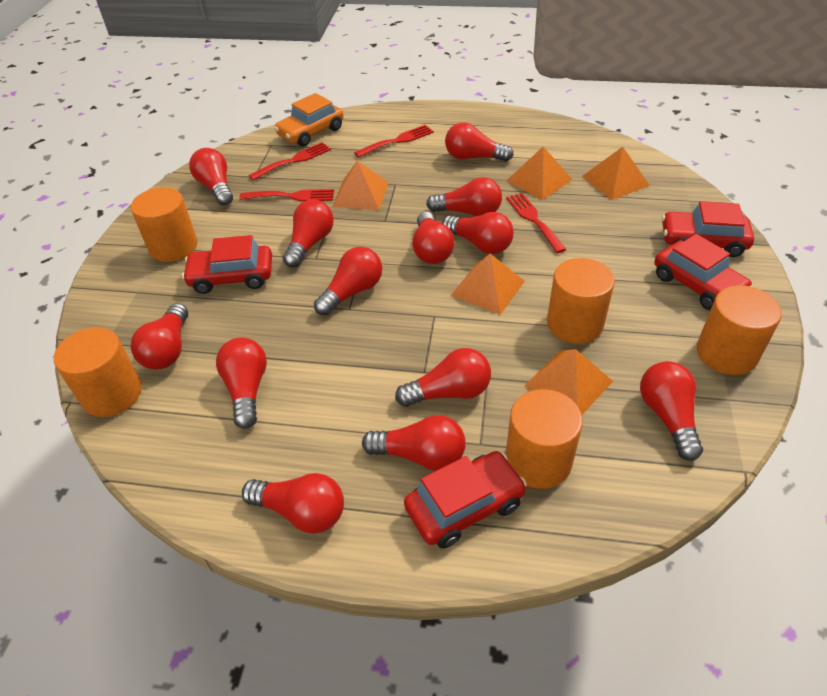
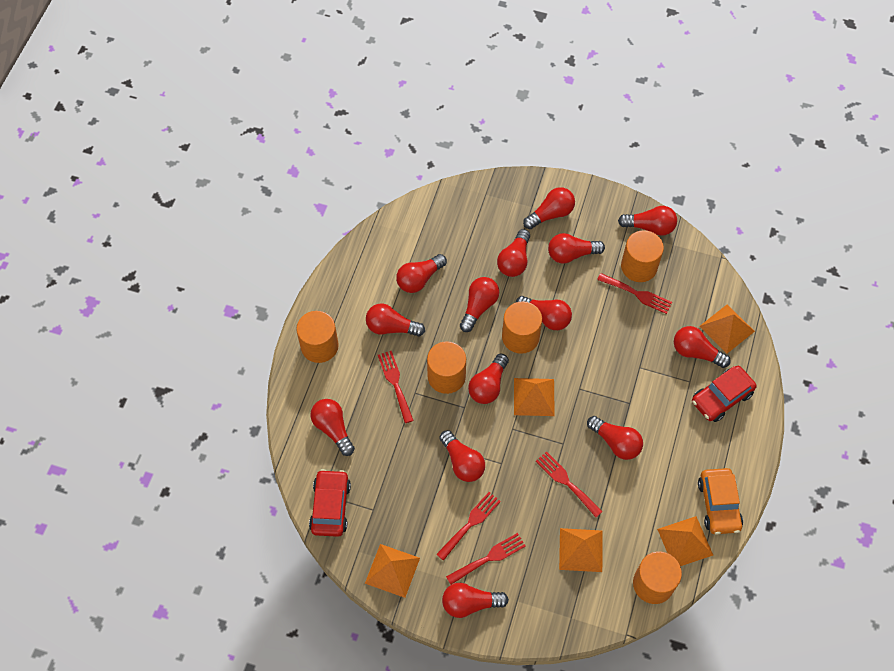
red car: 4 -> 2
red fork: 4 -> 5
red light bulb: 13 -> 14

